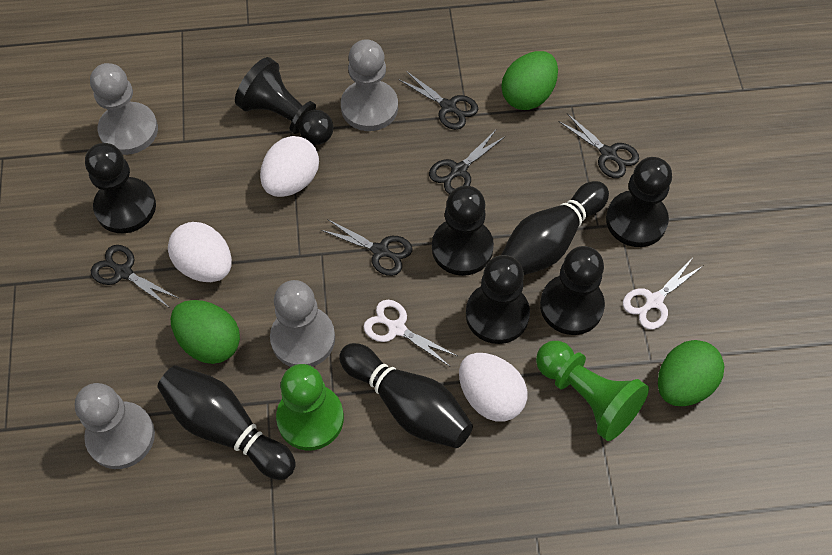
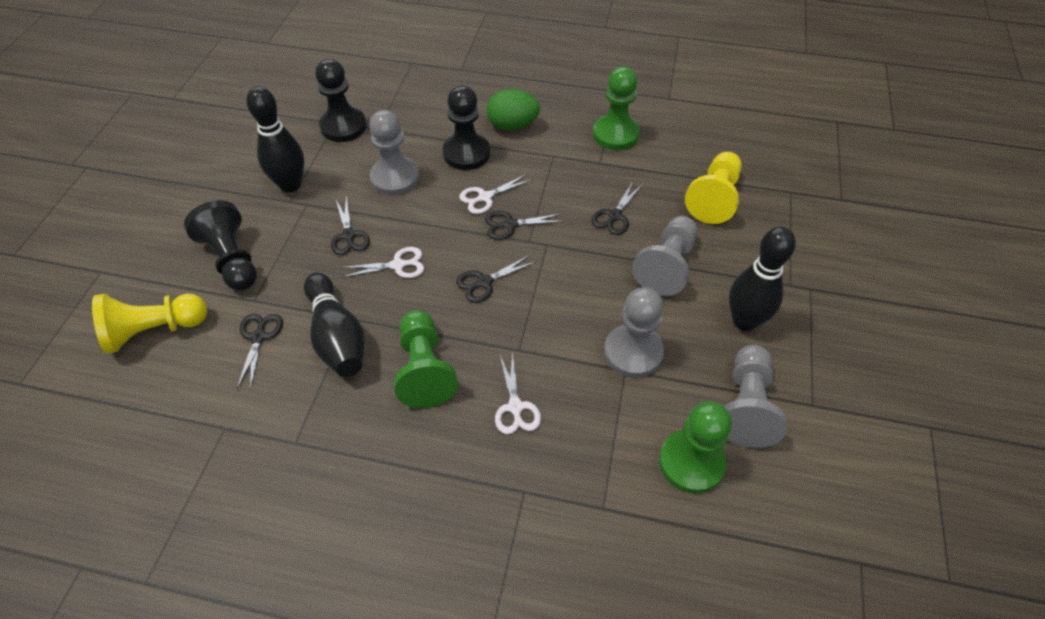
black pawn: 6 -> 3
green egg: 3 -> 1
green pawn: 2 -> 3
white egg: 3 -> 0
white scissors: 2 -> 3
yellow pawn: 0 -> 2

